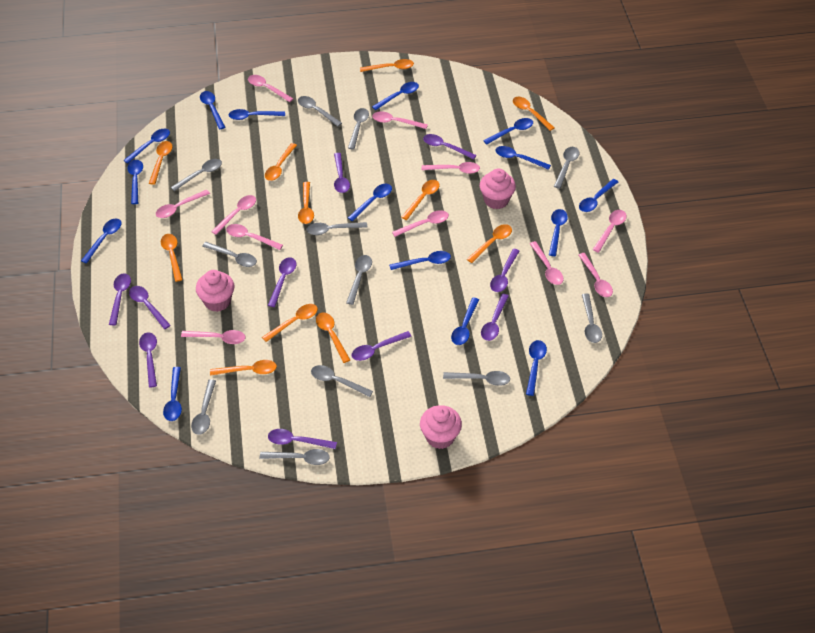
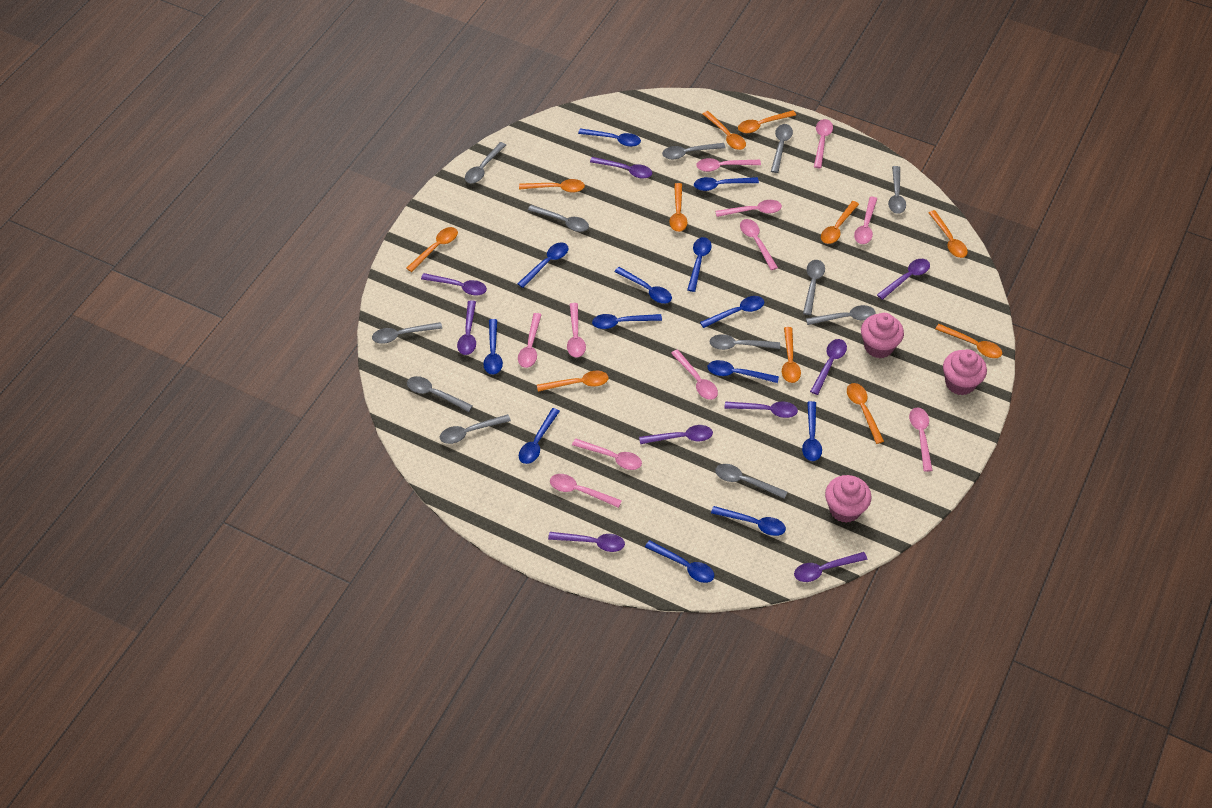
blue spoon: 15 -> 13
purple spoon: 10 -> 9

